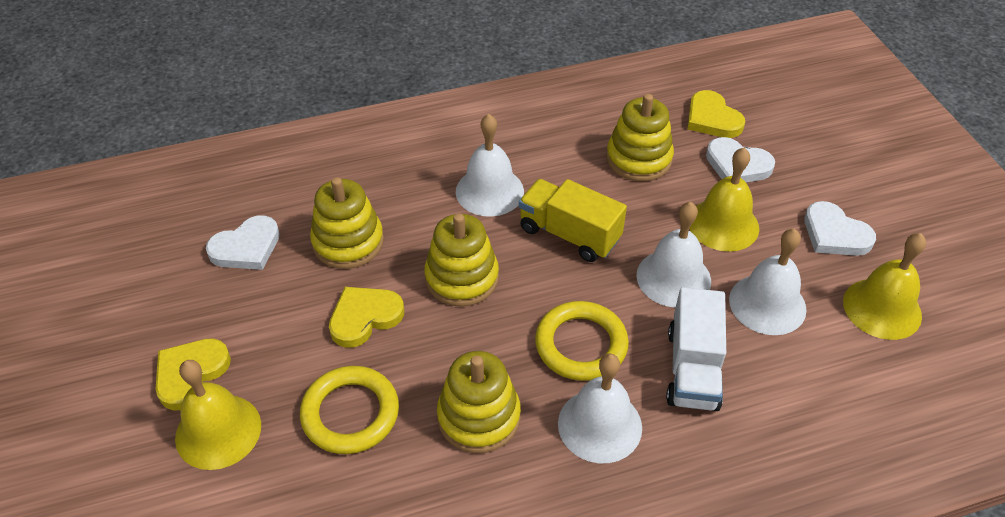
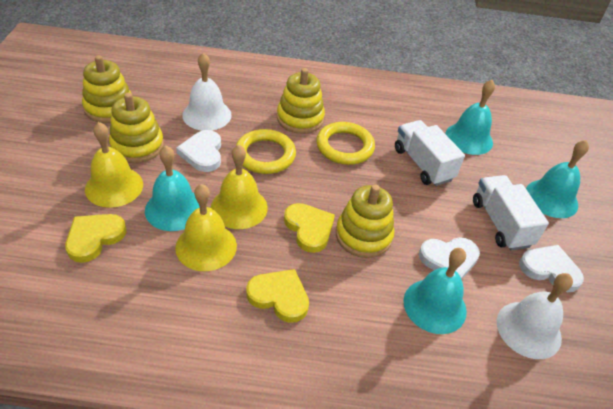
turquoise bell: 0 -> 4
white bell: 4 -> 2
white truck: 1 -> 2
yellow truck: 1 -> 0

